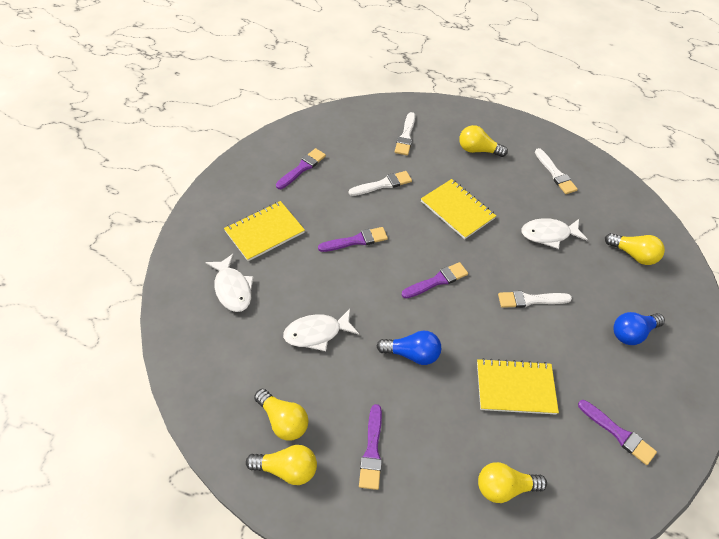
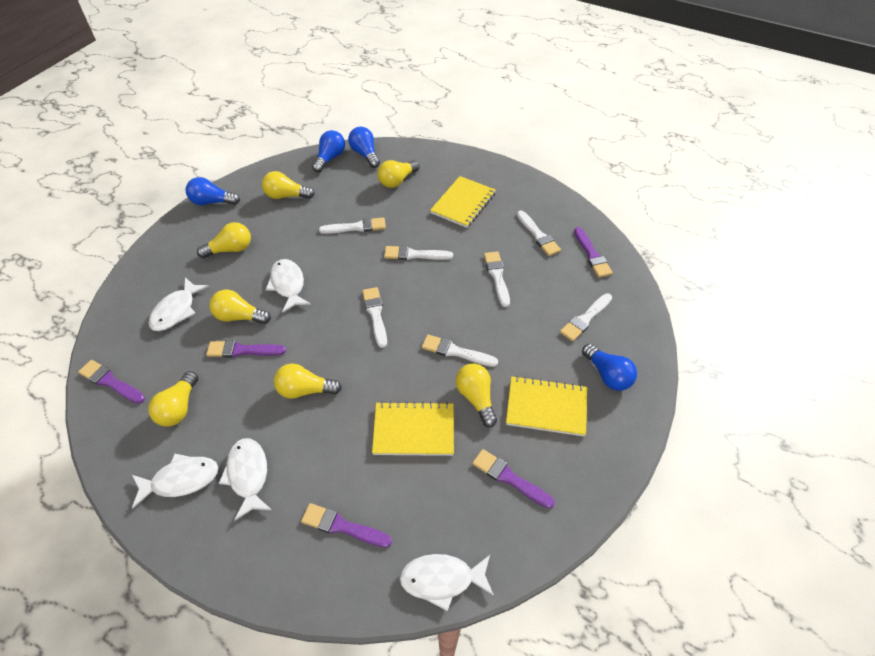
blue light bulb: 2 -> 4
white brush: 4 -> 7
white fish: 3 -> 5
yellow light bulb: 5 -> 7

